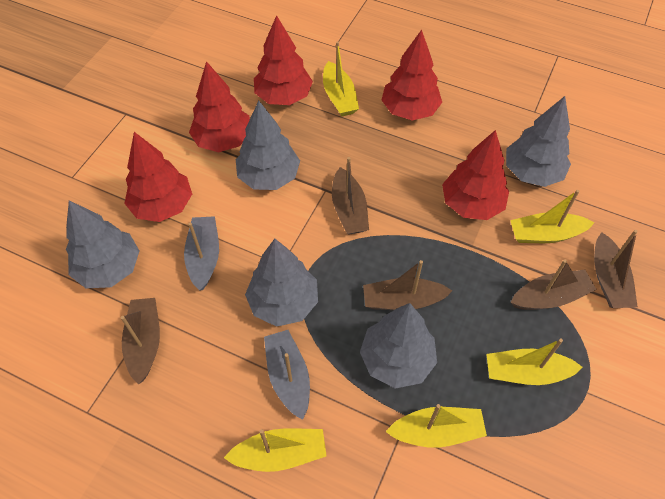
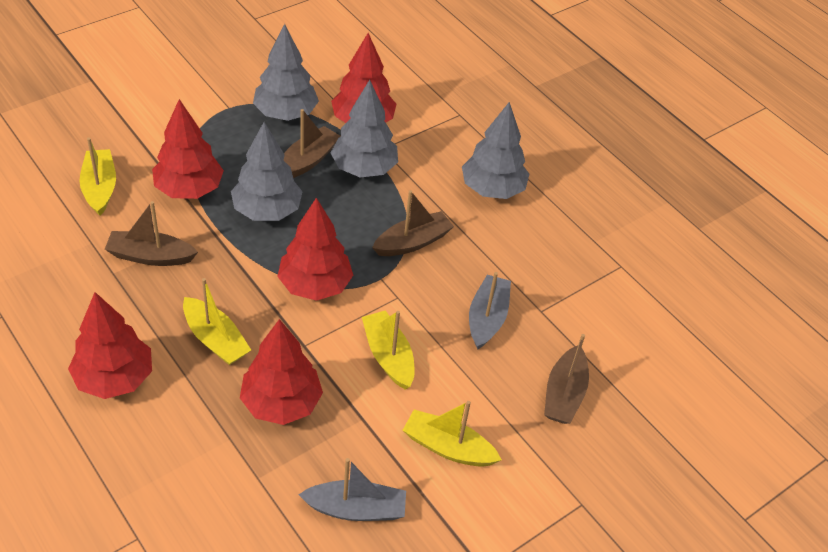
brown boat: 5 -> 4
grey tree: 5 -> 4
yellow boat: 5 -> 4

